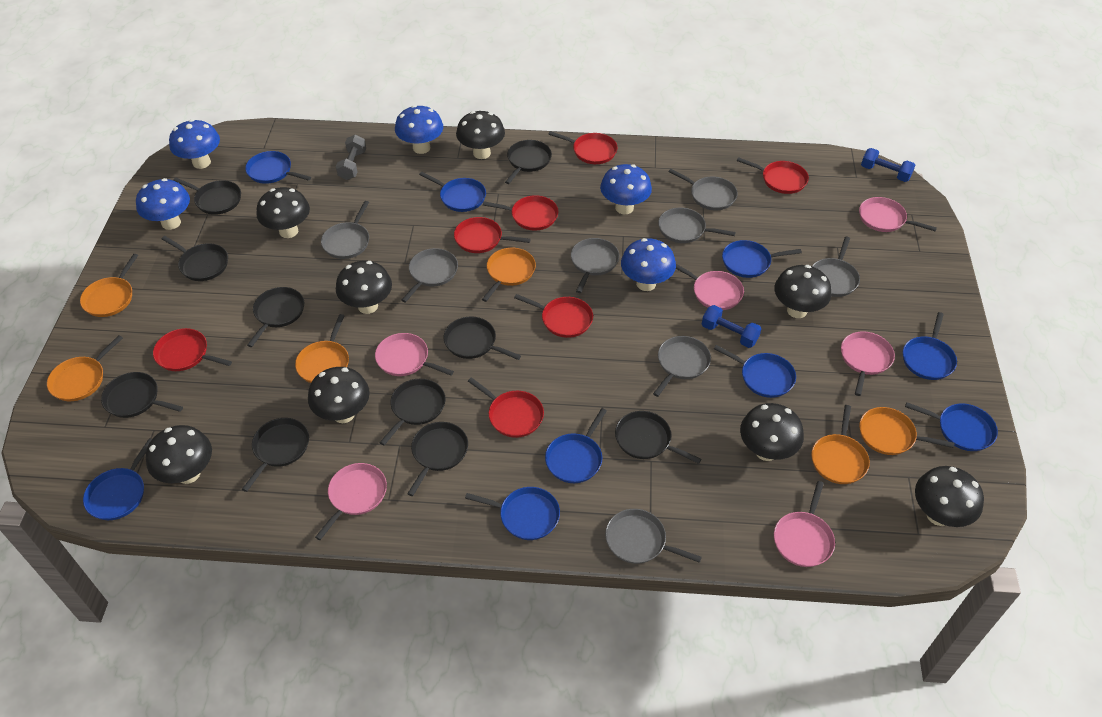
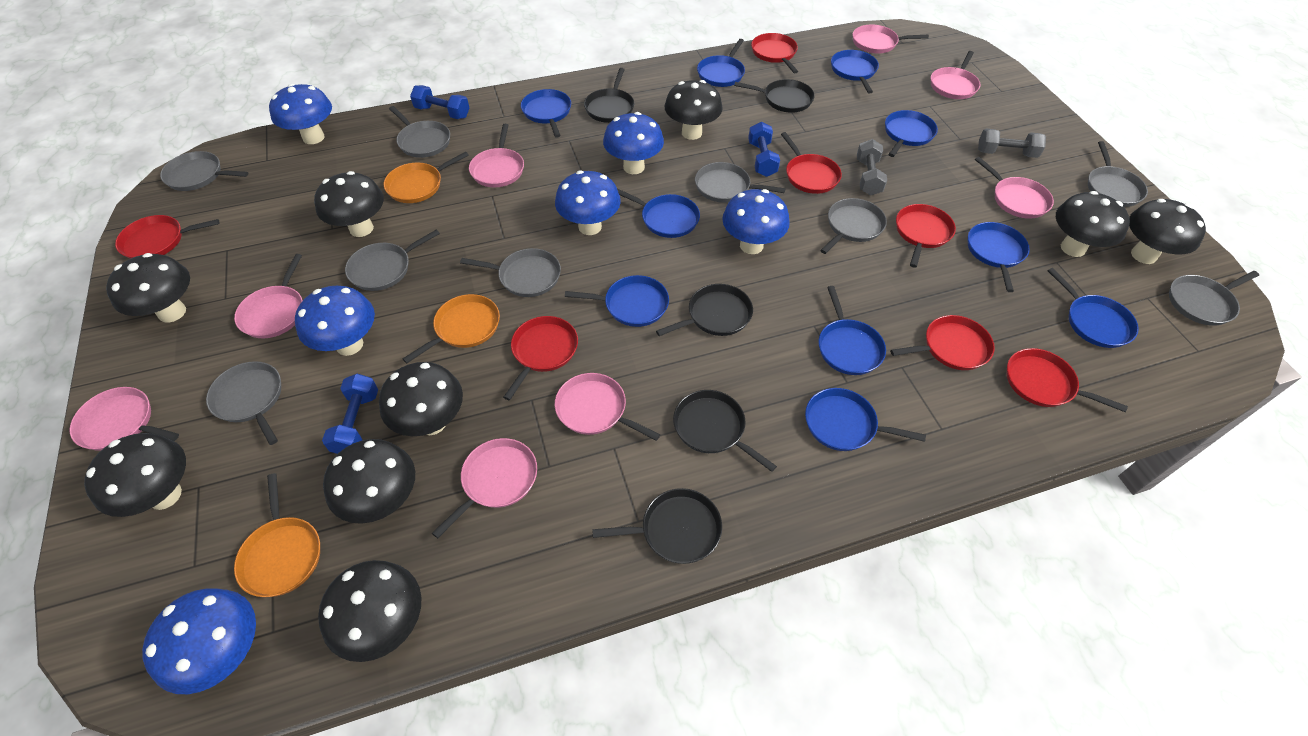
black mushroom: 8 -> 9
black pan: 10 -> 5
blue dumbbell: 2 -> 3
blue mushroom: 5 -> 6
blue pan: 9 -> 10
grey dumbbell: 1 -> 2
grey pan: 8 -> 9
orange pan: 6 -> 3
pink pan: 6 -> 8

